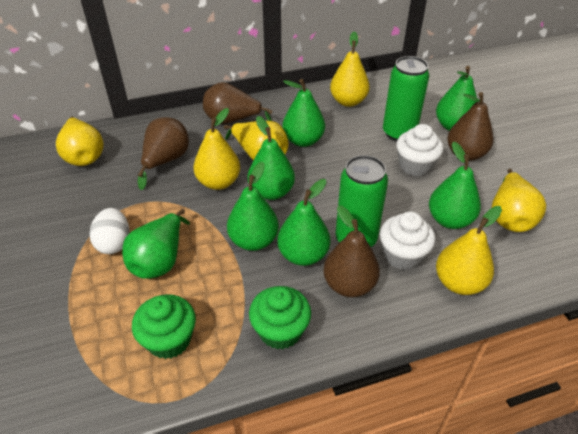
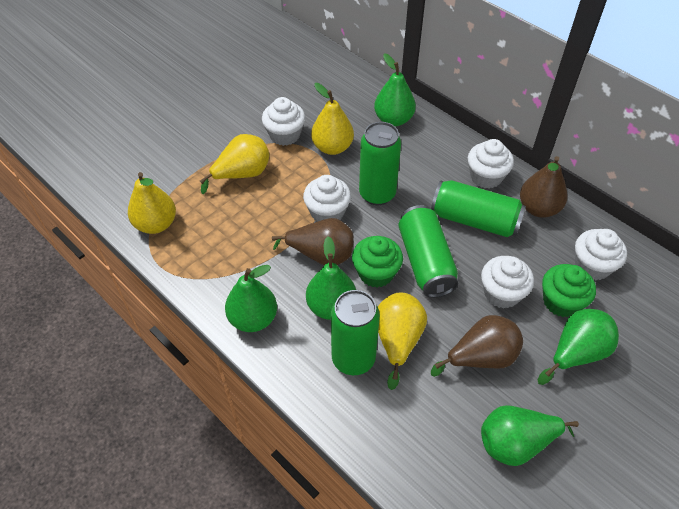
brown pear: 4 -> 3
green can: 2 -> 4
green pear: 7 -> 5
white cupcake: 2 -> 5
white egg: 1 -> 0
yellow pear: 6 -> 4

